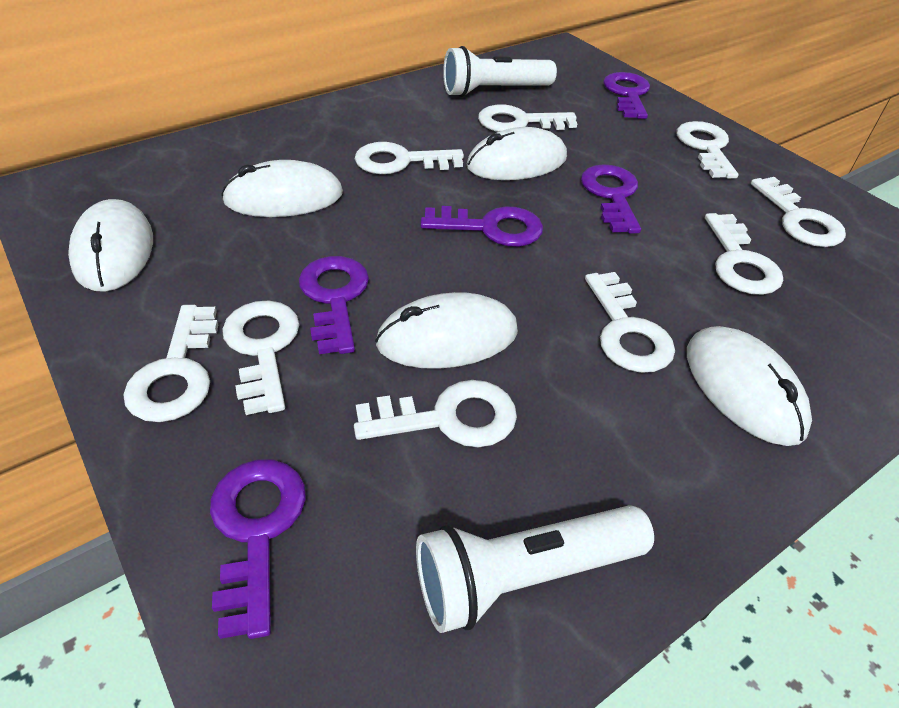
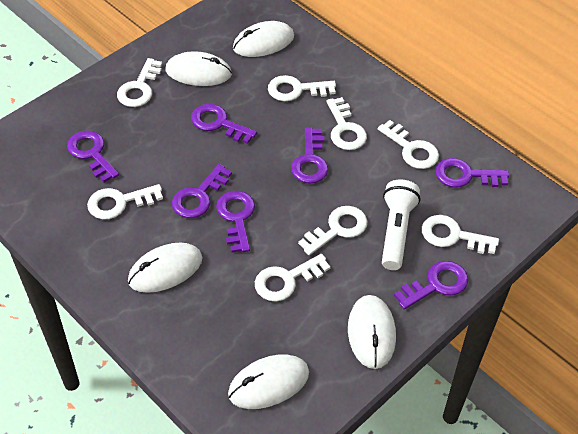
purple key: 5 -> 7
white flashlight: 2 -> 1
white key: 9 -> 8

